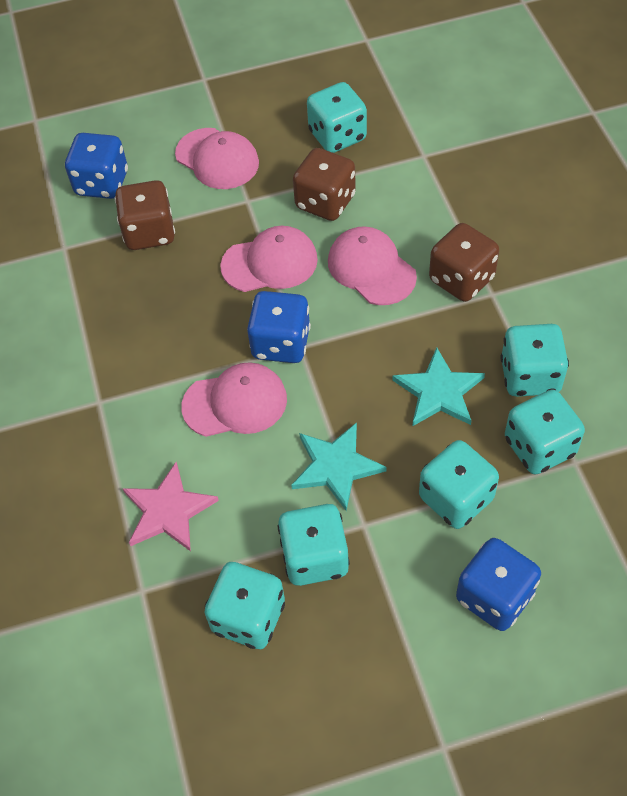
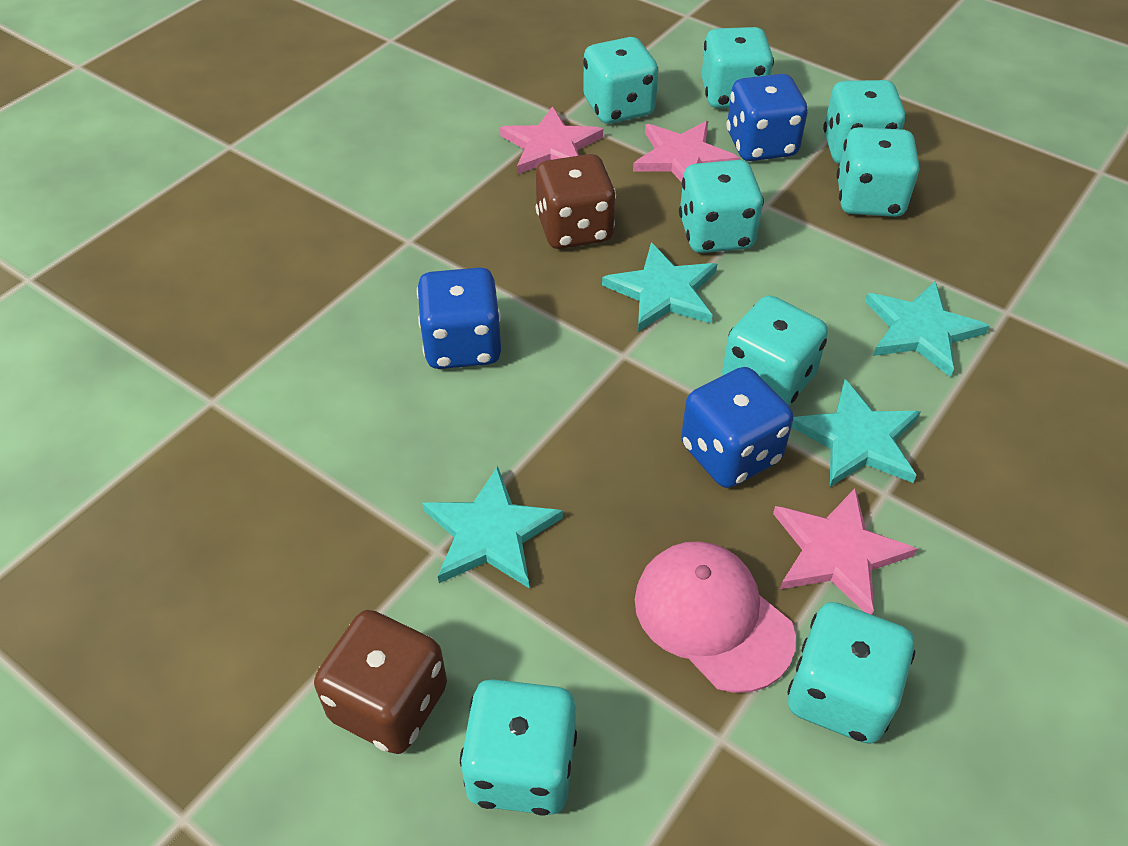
brown dice: 3 -> 2
pink cap: 4 -> 1
pink star: 1 -> 3
turquoise dice: 6 -> 8
turquoise star: 2 -> 4

